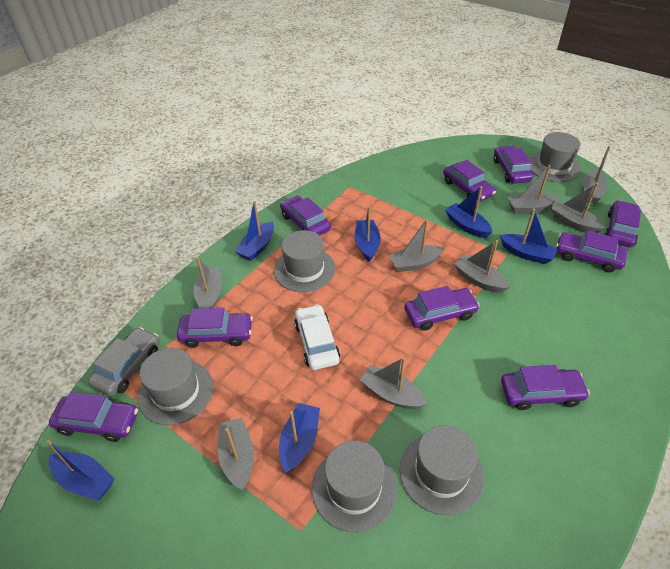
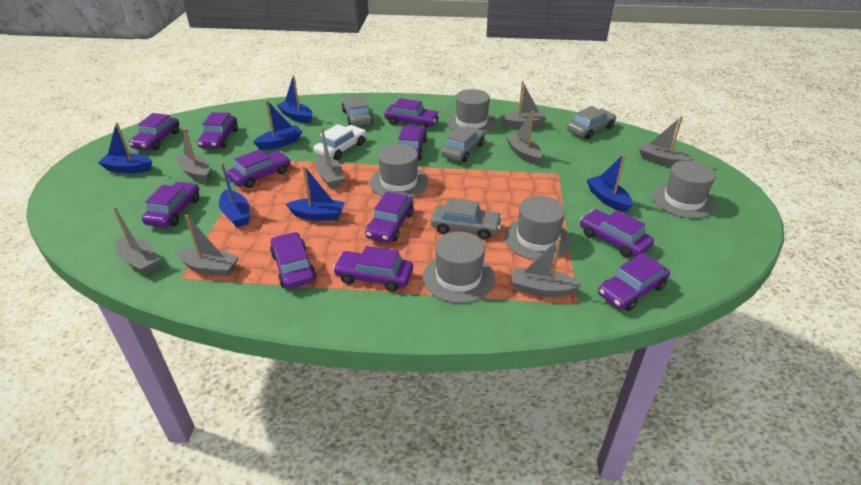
grey car: 1 -> 4
purple car: 9 -> 11

